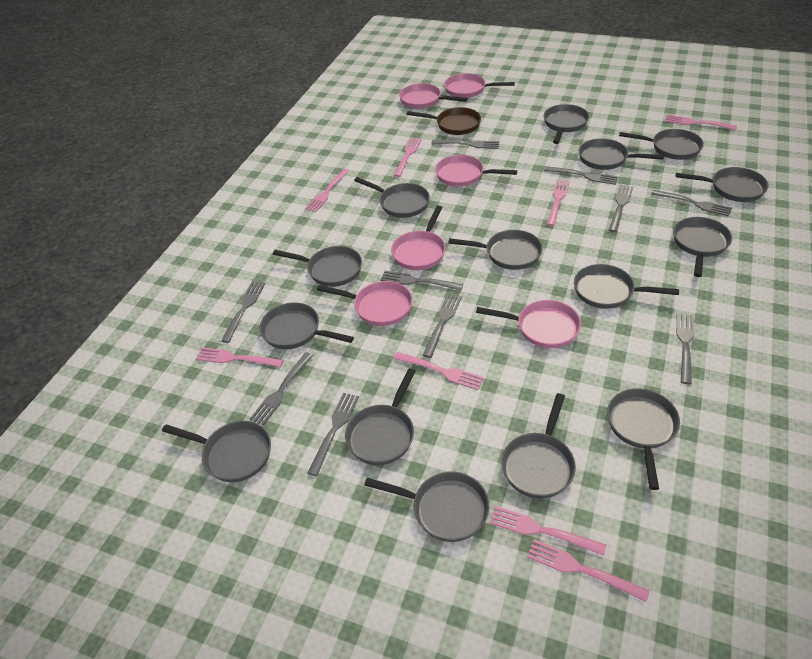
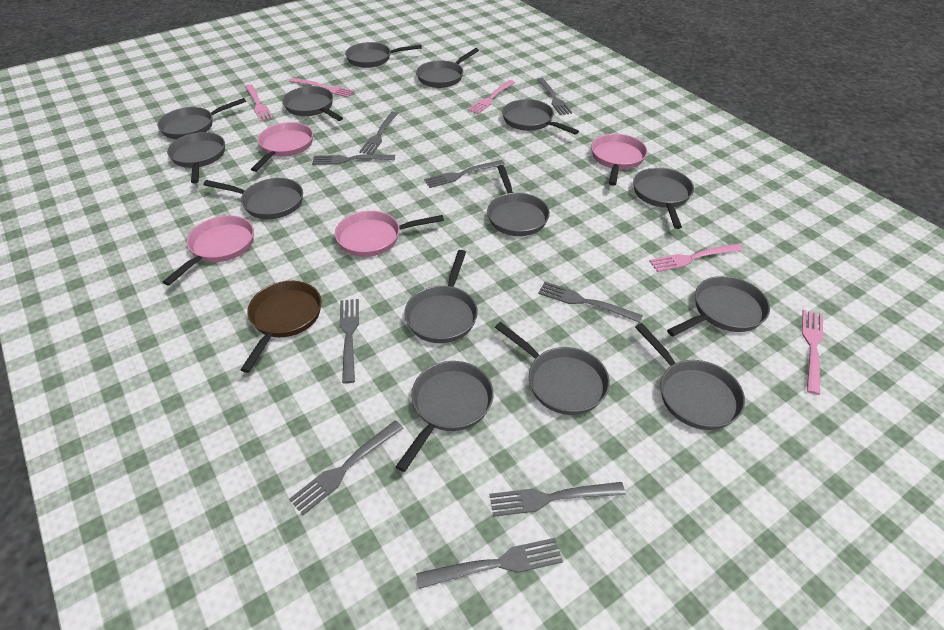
grey fork: 10 -> 9
grey pan: 15 -> 14
pink fork: 8 -> 5
pink pan: 6 -> 4

